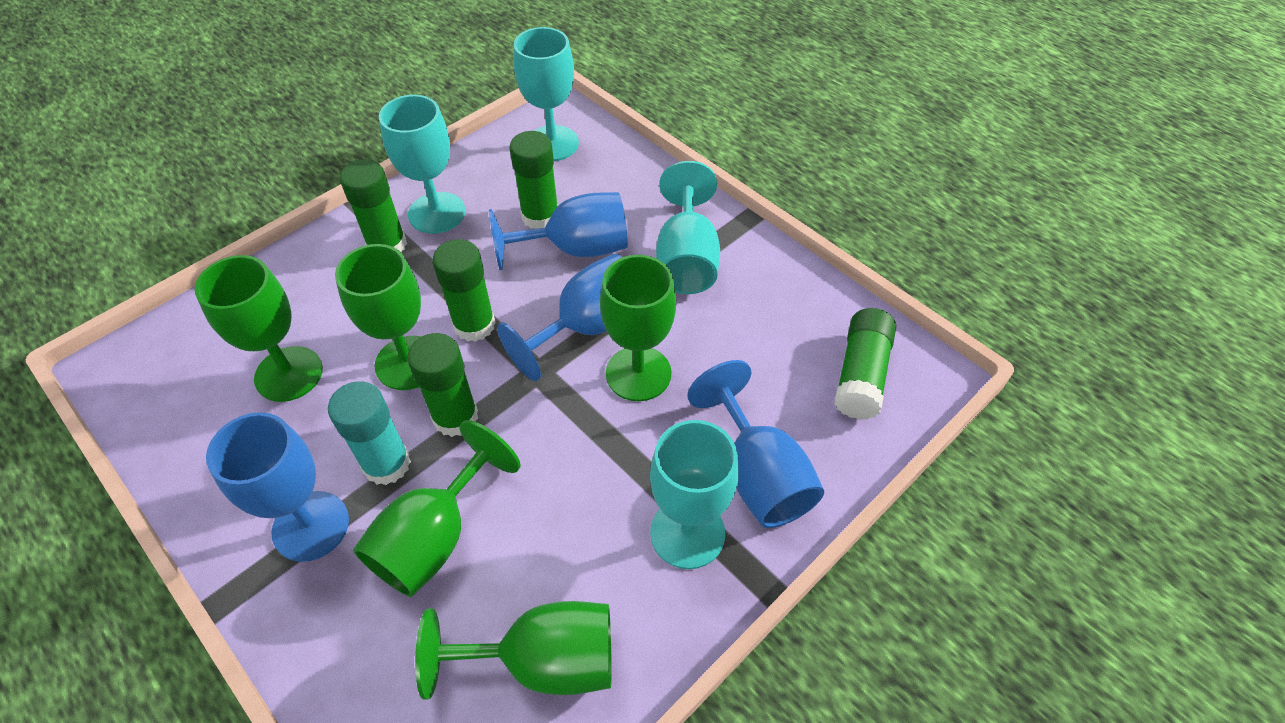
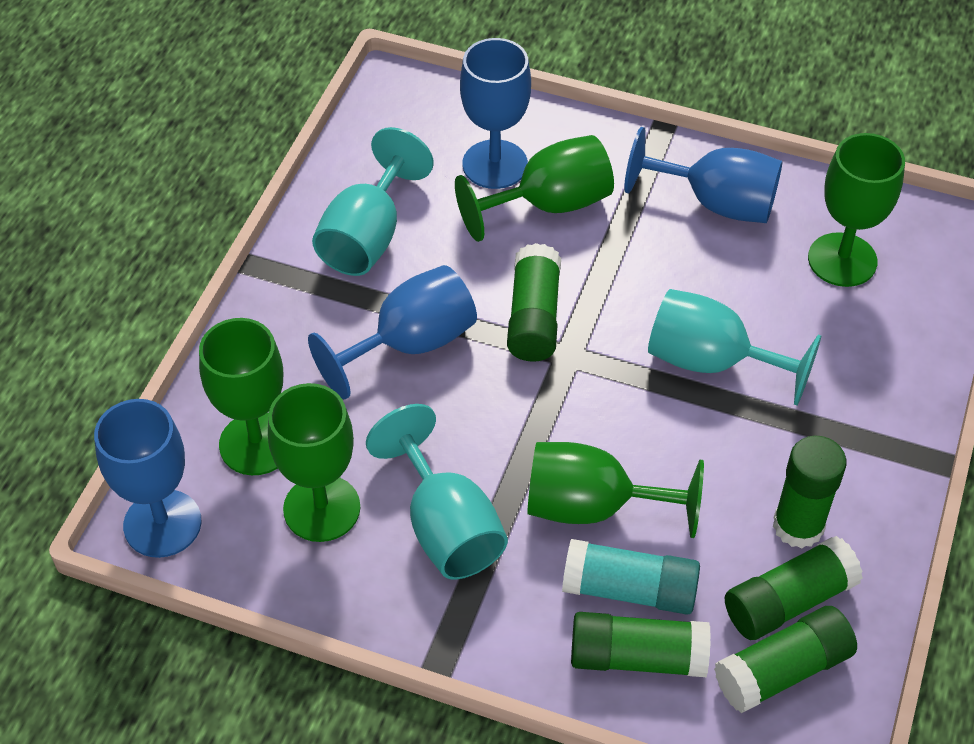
turquoise goblet: 4 -> 3

